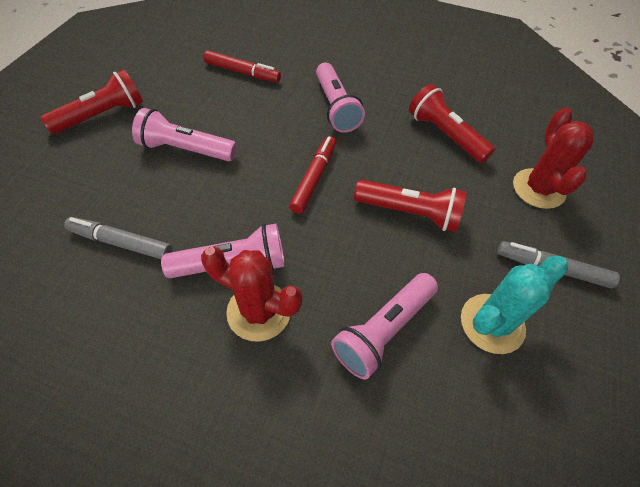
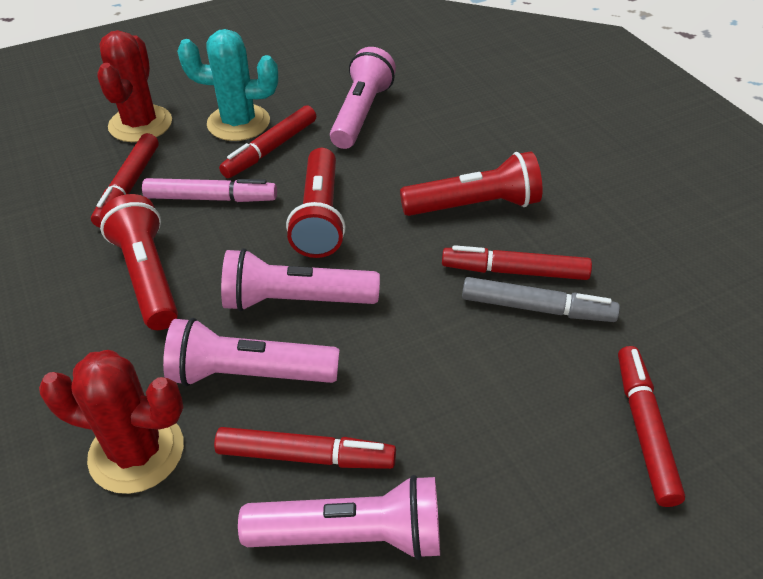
grey marker: 2 -> 1
pink marker: 0 -> 1
red marker: 2 -> 5

